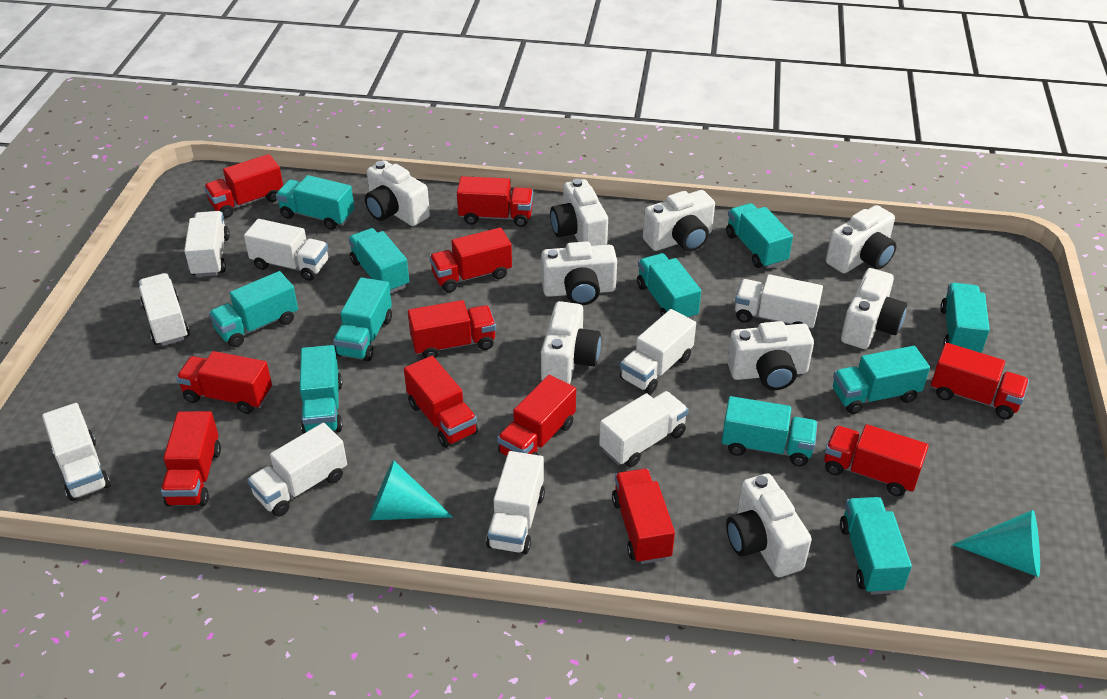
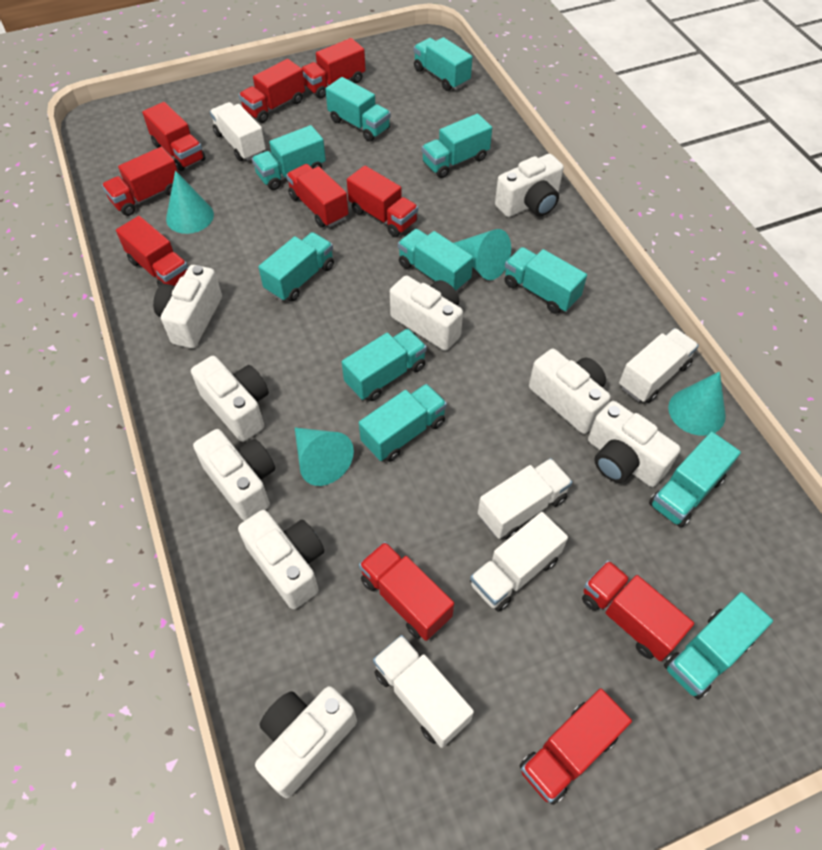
red truck: 11 -> 10
turquoise cone: 2 -> 4
white truck: 9 -> 5

